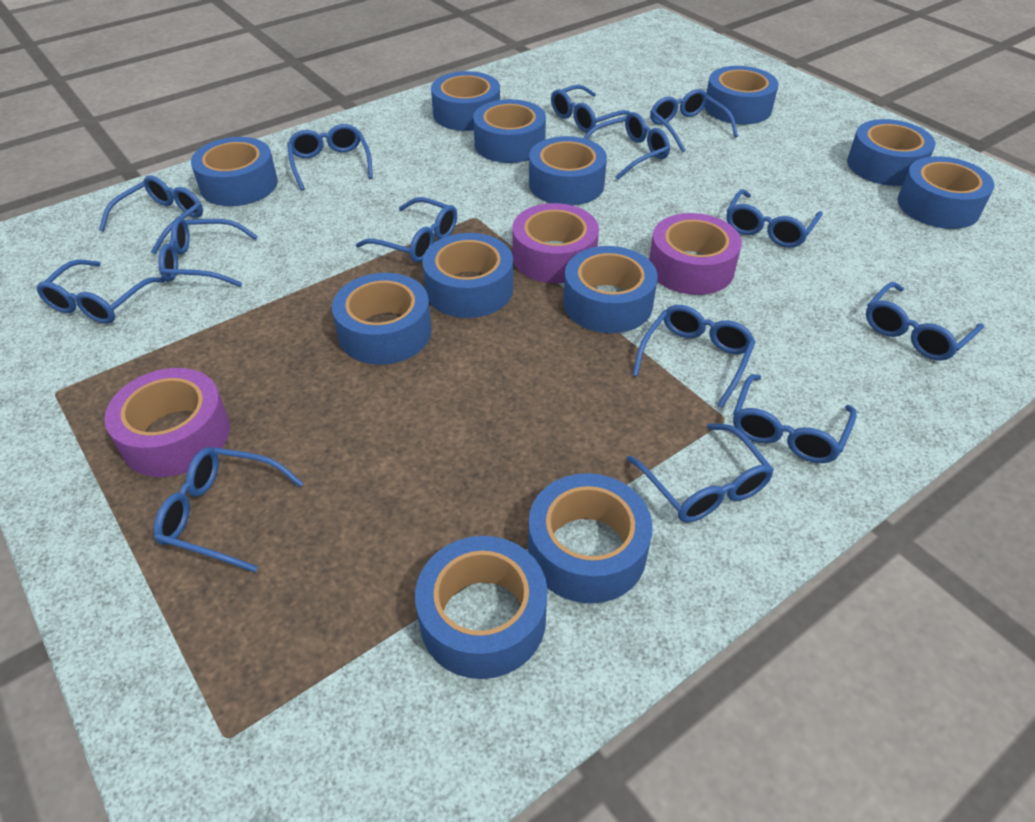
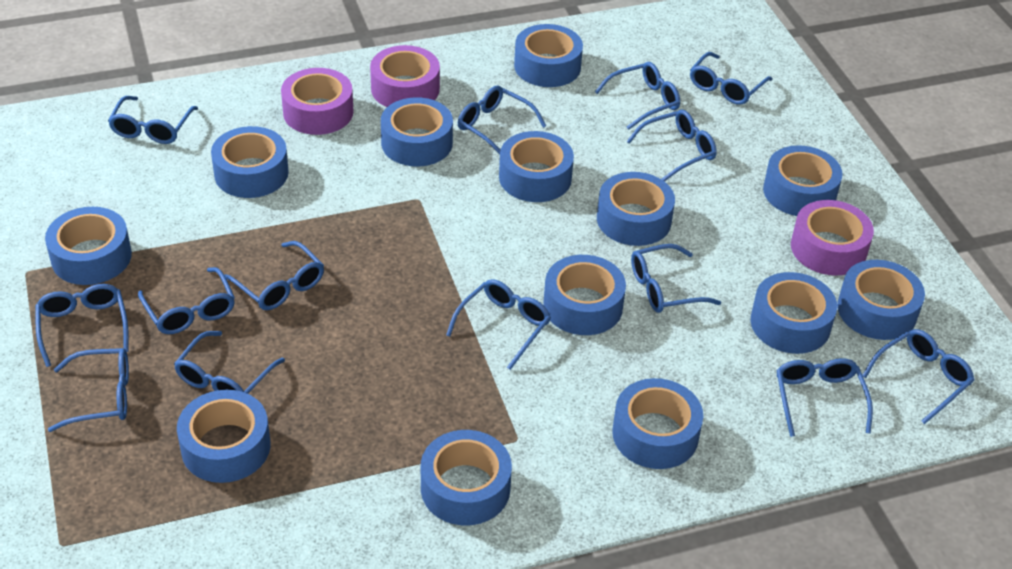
blue tape: 12 -> 13

